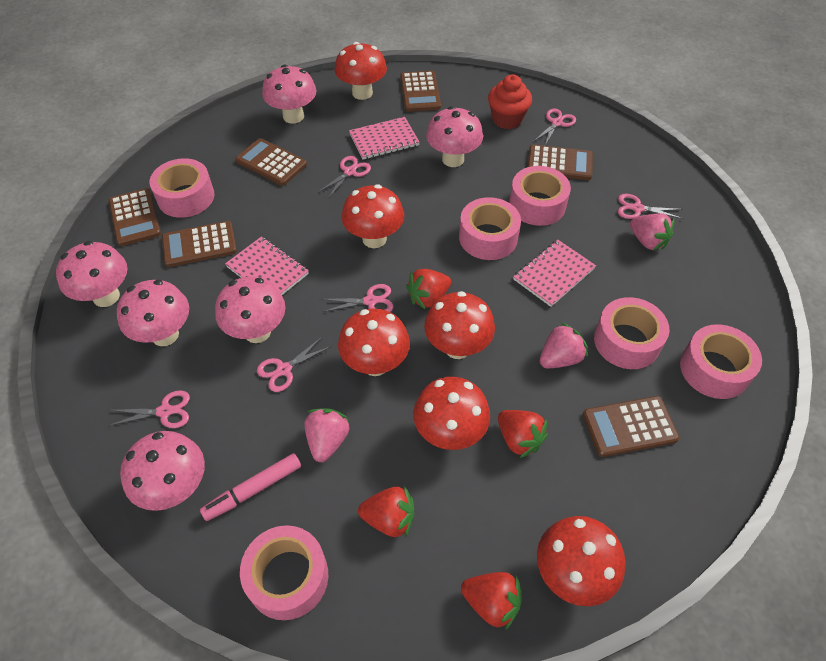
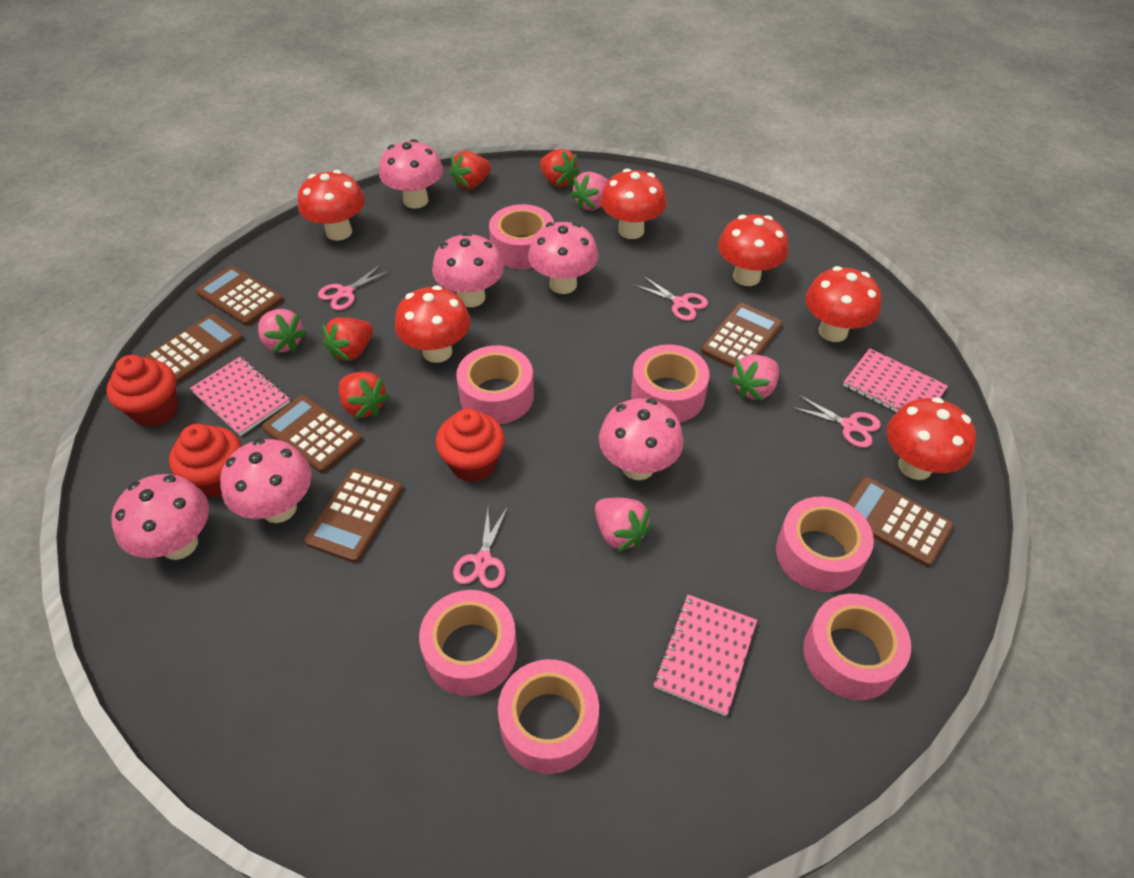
pink marker: 1 -> 0
pink scissors: 6 -> 4
pink strawberry: 3 -> 4
pink tape: 6 -> 7
red cupcake: 1 -> 3

